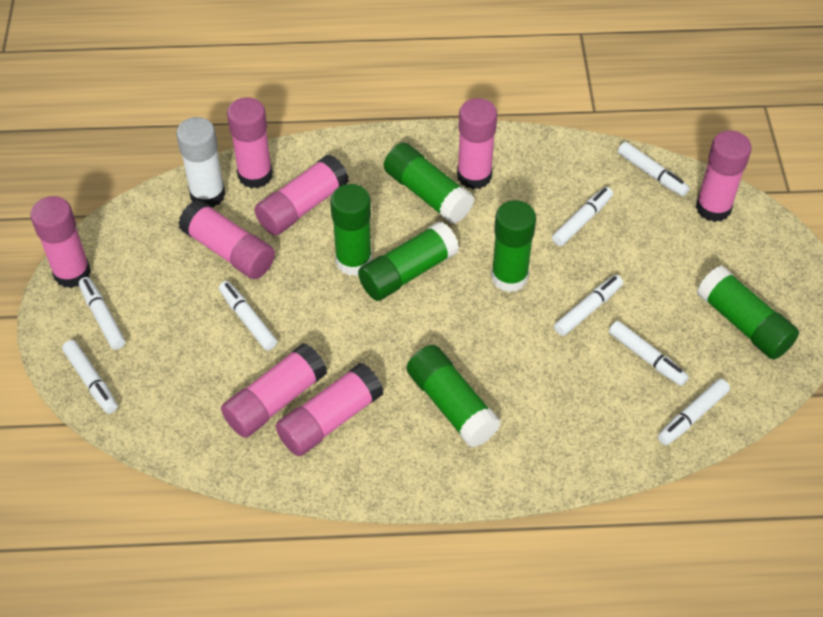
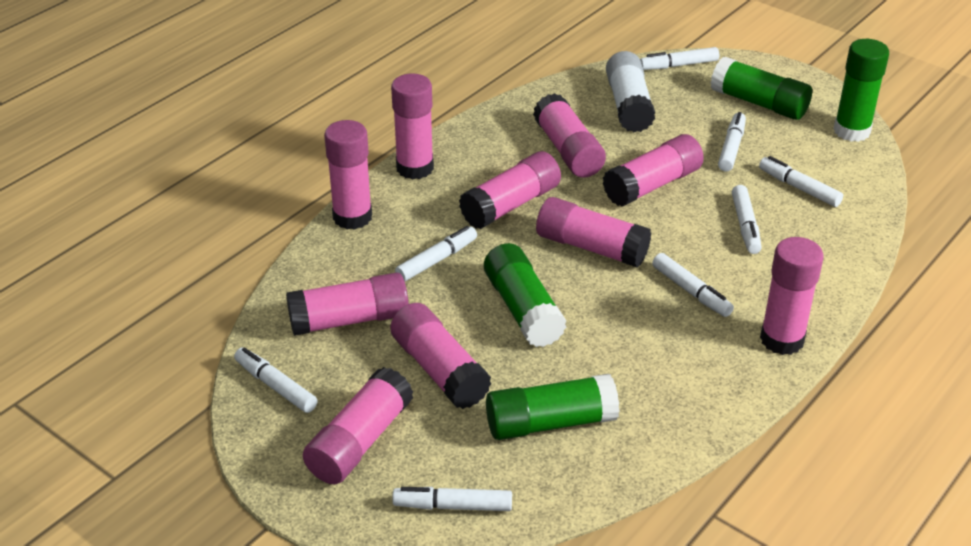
green glue stick: 6 -> 4
pink glue stick: 8 -> 10

